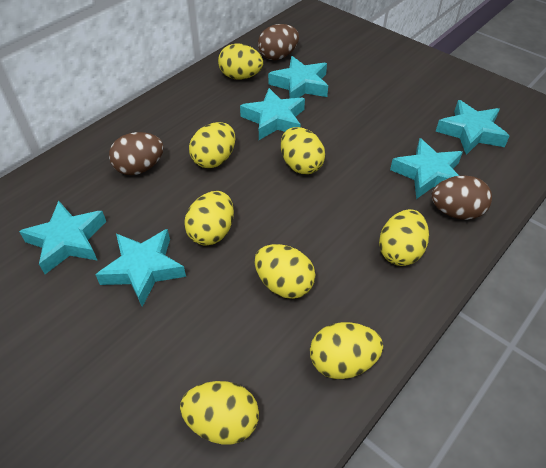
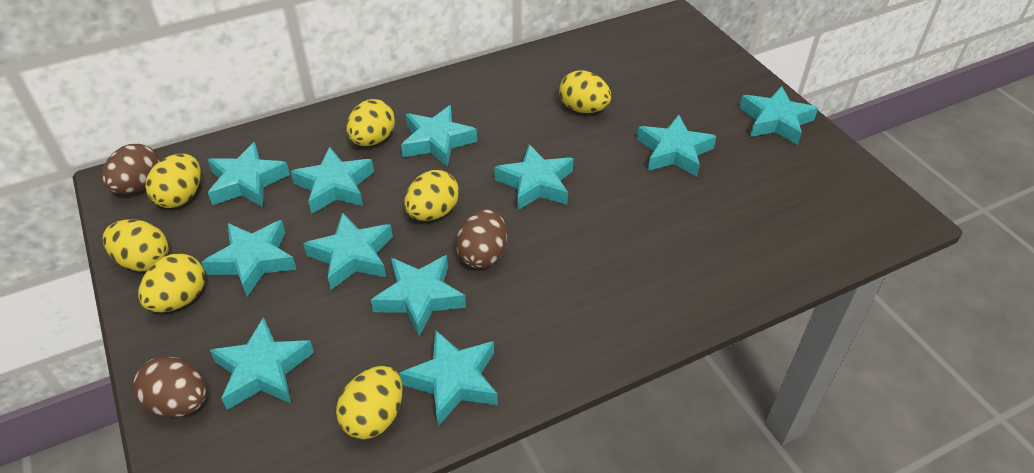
turquoise star: 6 -> 11
yellow egg: 8 -> 7

